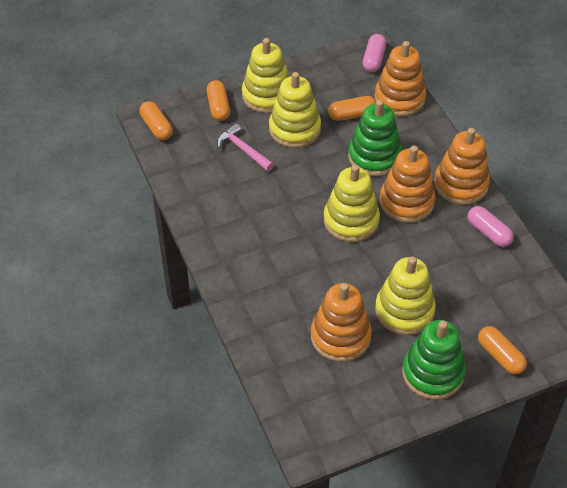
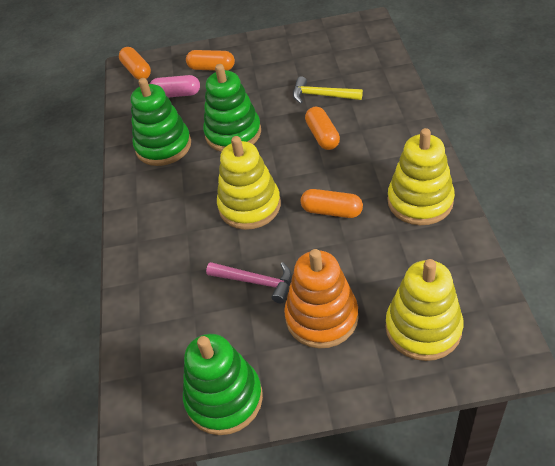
green stacking toy: 2 -> 3
orange stacking toy: 4 -> 1
pink capsule: 2 -> 1
yellow hammer: 0 -> 1
yellow stacking toy: 4 -> 3

